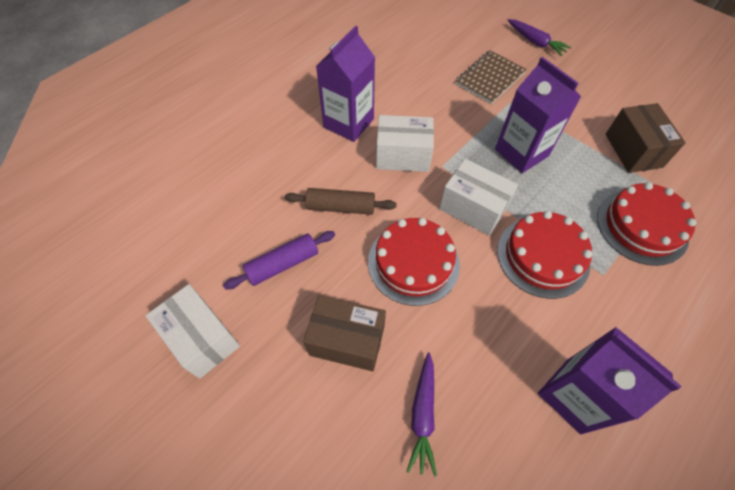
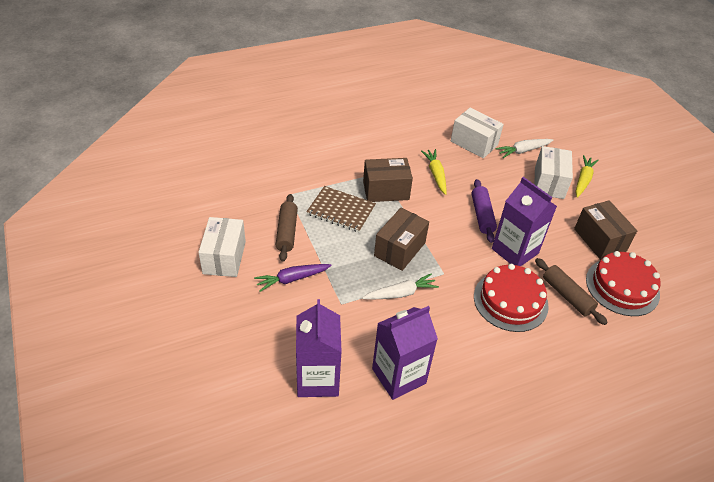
brown box: 2 -> 3
brown rolling pin: 1 -> 2
purple carrot: 2 -> 1
red cake: 3 -> 2
white carrot: 0 -> 2
yellow carrot: 0 -> 2

